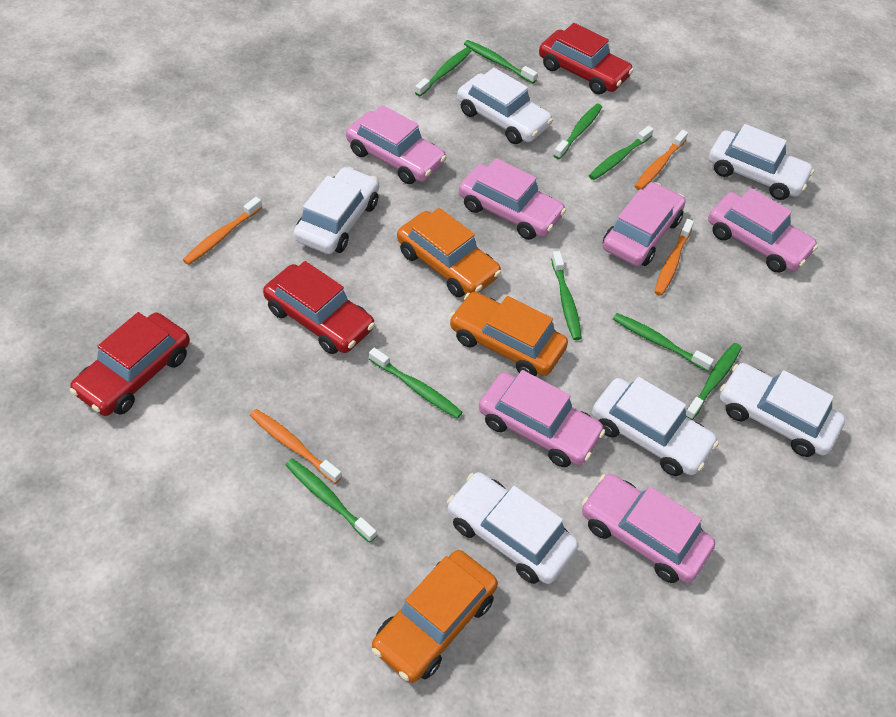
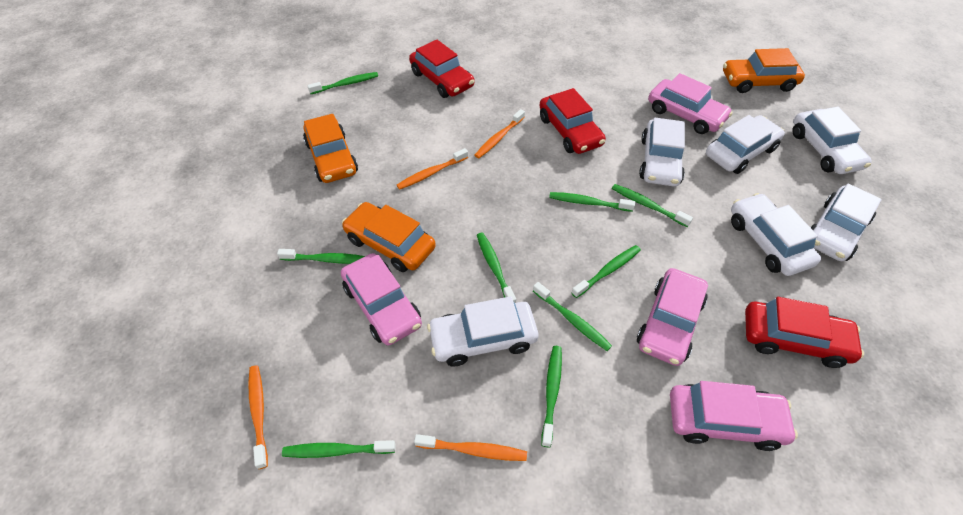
pink car: 6 -> 4

